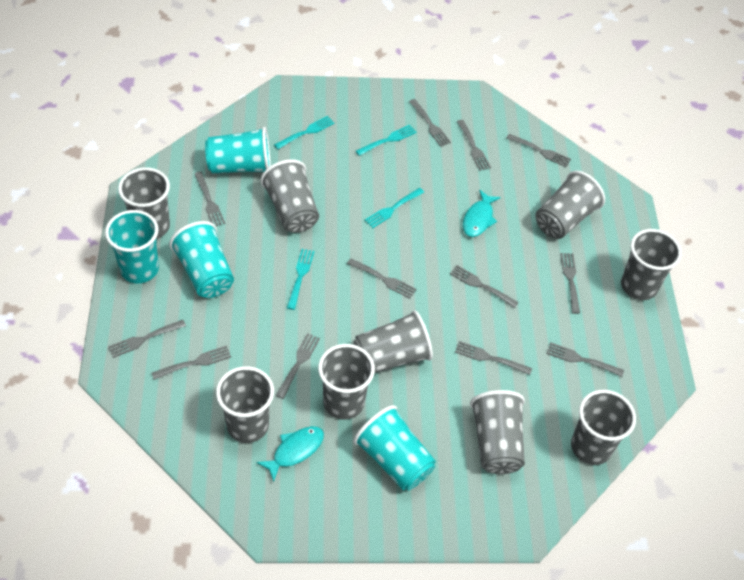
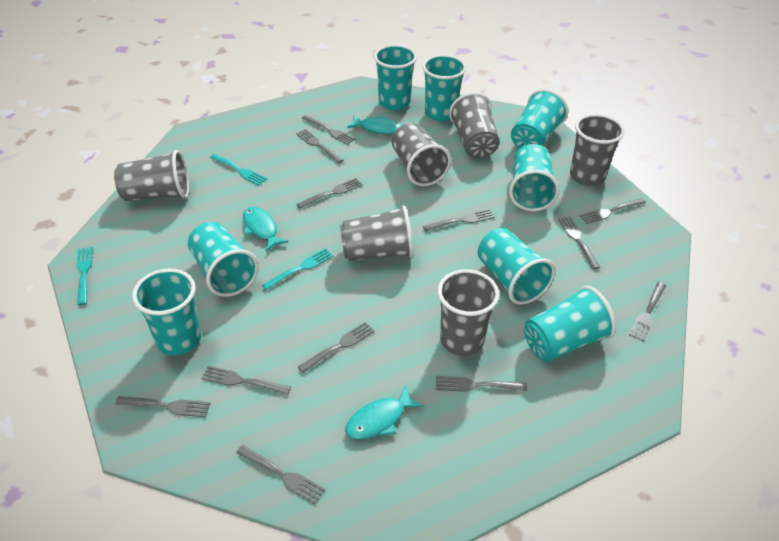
grey cup: 9 -> 6
turquoise cup: 4 -> 8
turquoise fish: 2 -> 3
turquoise fork: 4 -> 3

